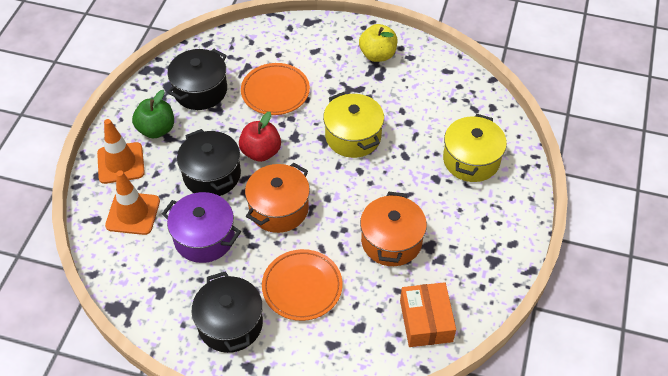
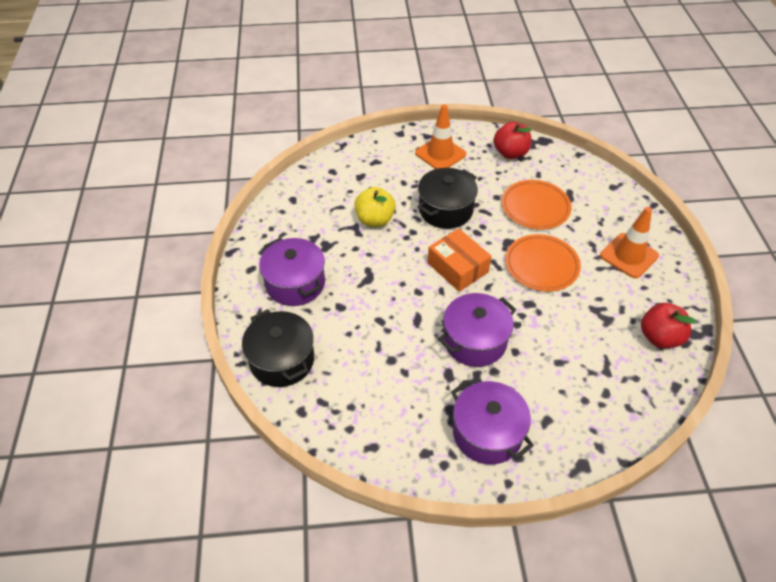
black pot: 3 -> 2
green apple: 1 -> 0
orange pot: 2 -> 0
purple pot: 1 -> 3
red apple: 1 -> 2
yellow pot: 2 -> 0

